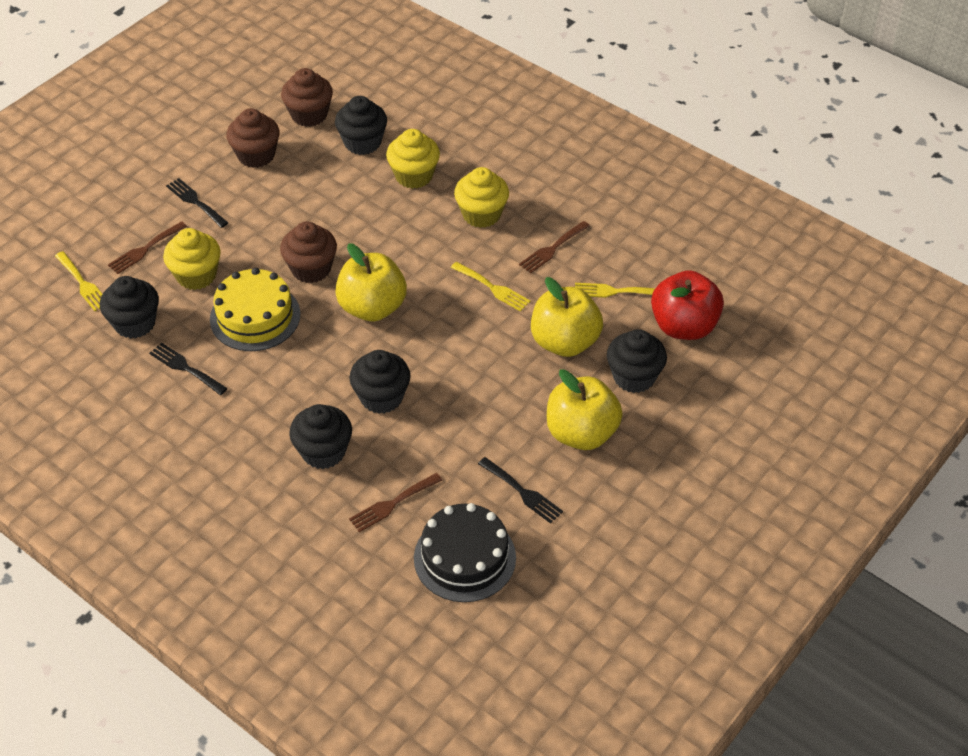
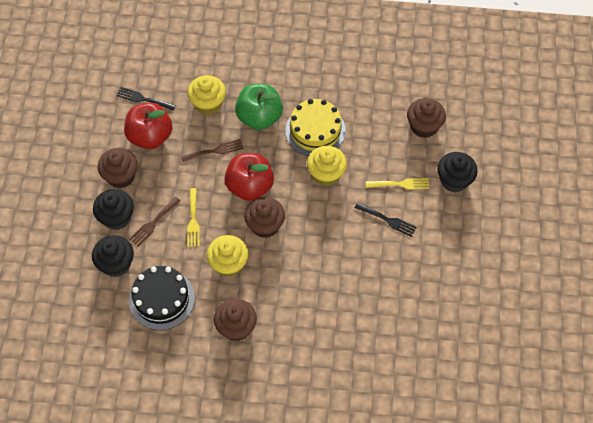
black cupcake: 5 -> 3
black fork: 3 -> 2
brown cupcake: 3 -> 4
brown fork: 3 -> 2
green apple: 0 -> 1
red apple: 1 -> 2
yellow apple: 3 -> 0
yellow fork: 3 -> 2

